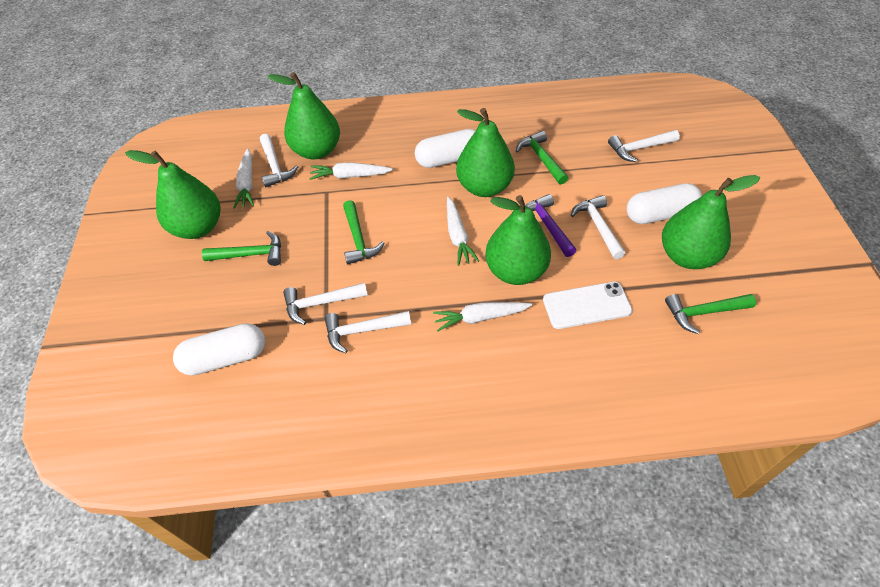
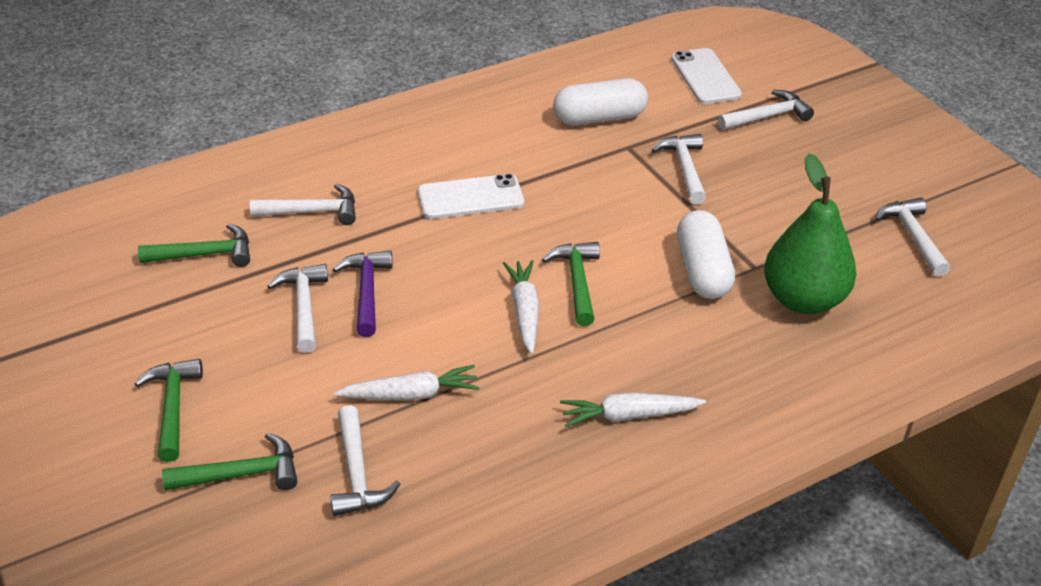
green pear: 5 -> 1
white capsule: 3 -> 2
white carrot: 4 -> 3
white hammer: 5 -> 6
white phone: 1 -> 2

